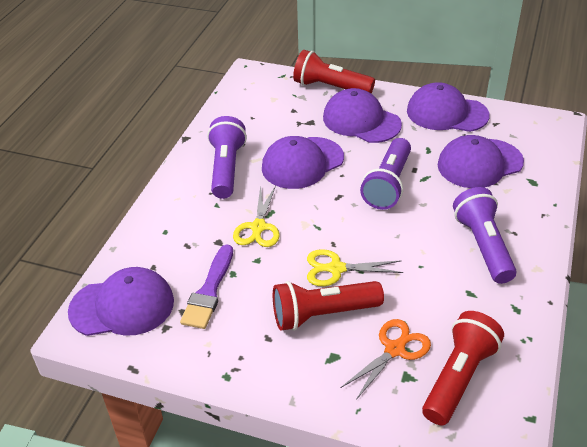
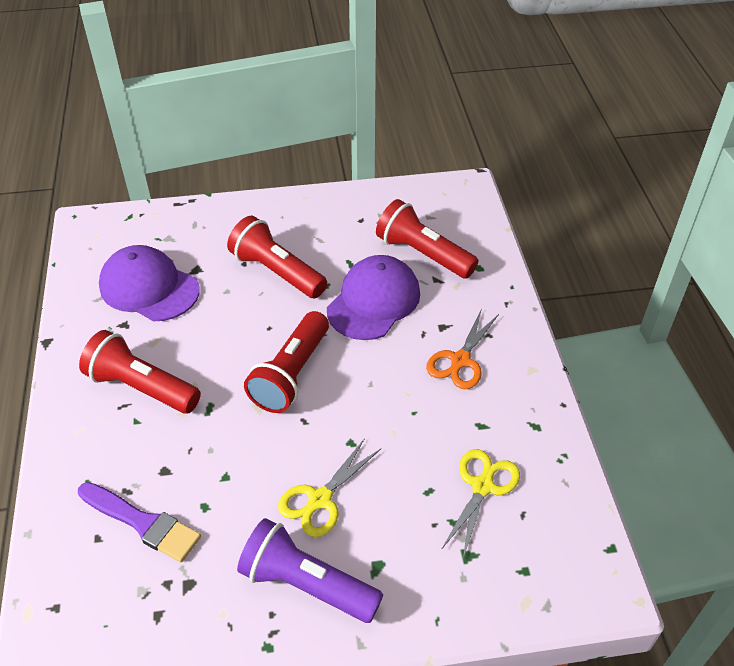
purple cap: 5 -> 2
purple flashlight: 3 -> 1
red flashlight: 3 -> 4

